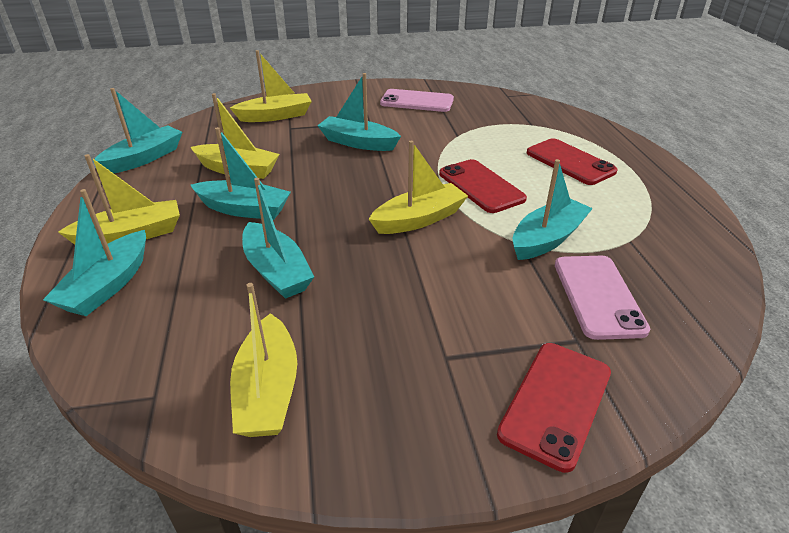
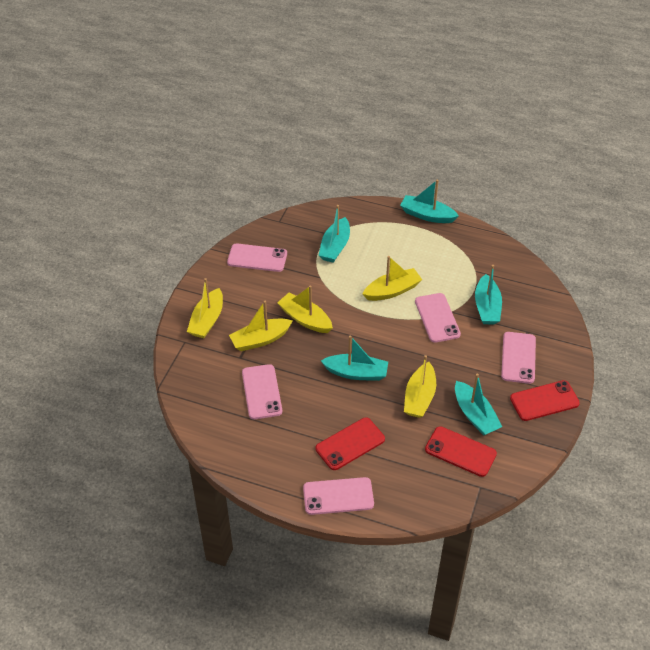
pink phone: 2 -> 5
turquoise boat: 6 -> 5

